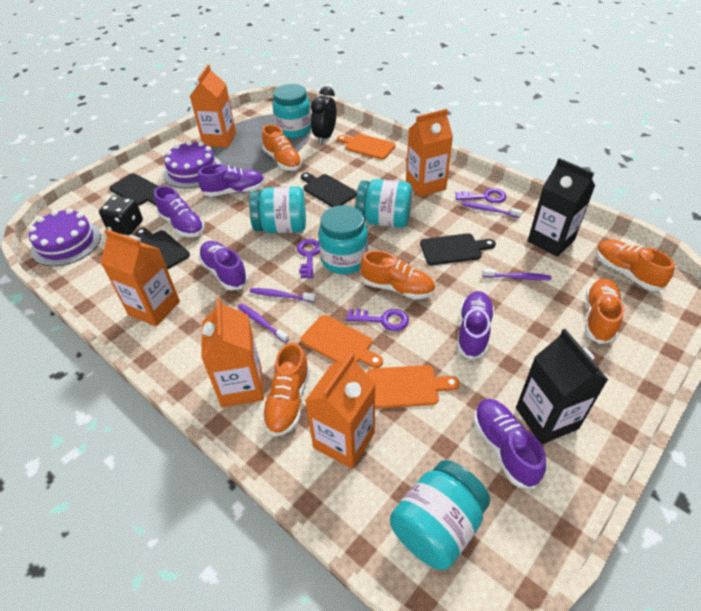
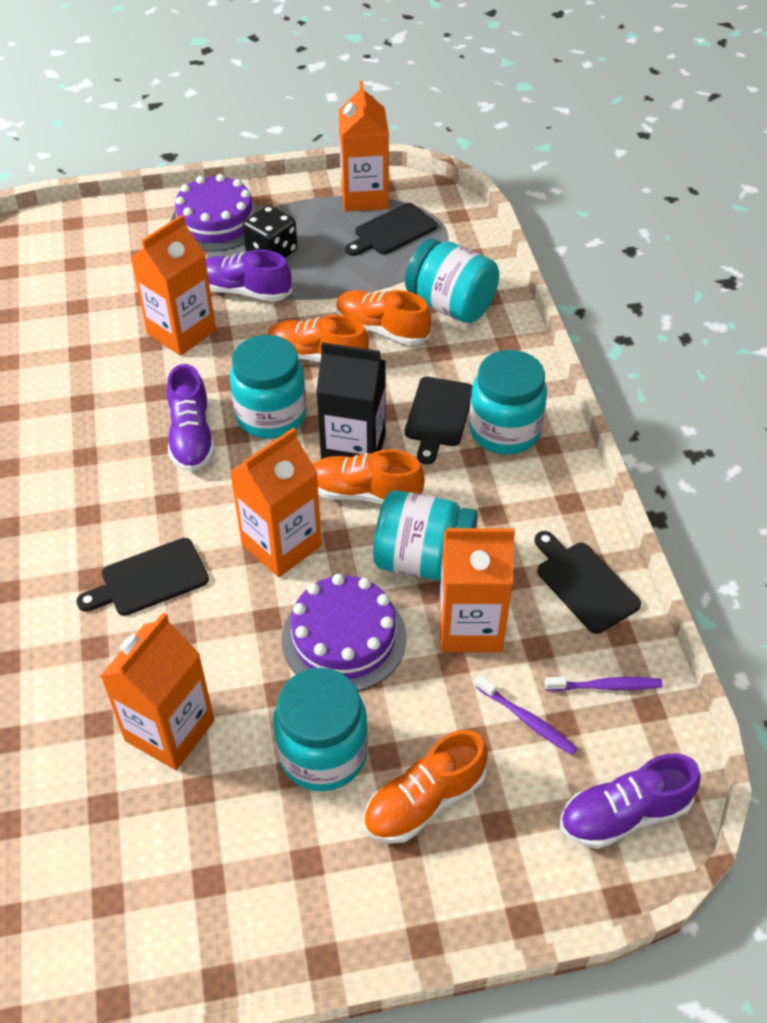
black carton: 2 -> 1
black clock: 1 -> 0
orange cutting board: 3 -> 0
orange shoe: 5 -> 4
purple key: 3 -> 0
purple shoe: 5 -> 3
purple toothbrush: 4 -> 2

